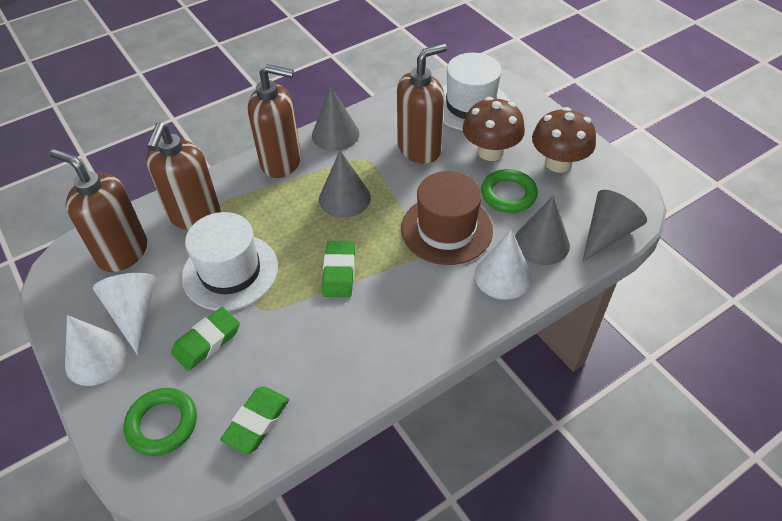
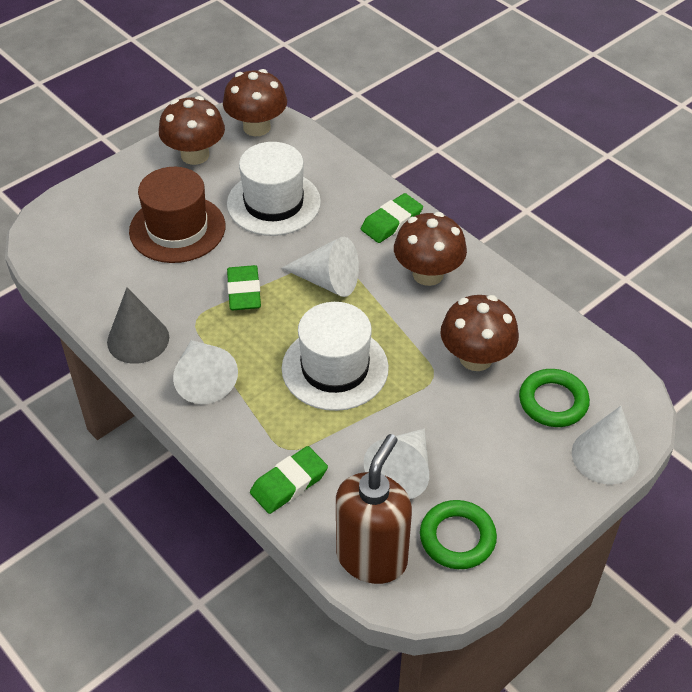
brown mushroom: 2 -> 4
brown soap dispenser: 4 -> 1
grey cone: 4 -> 1
white cone: 3 -> 4

